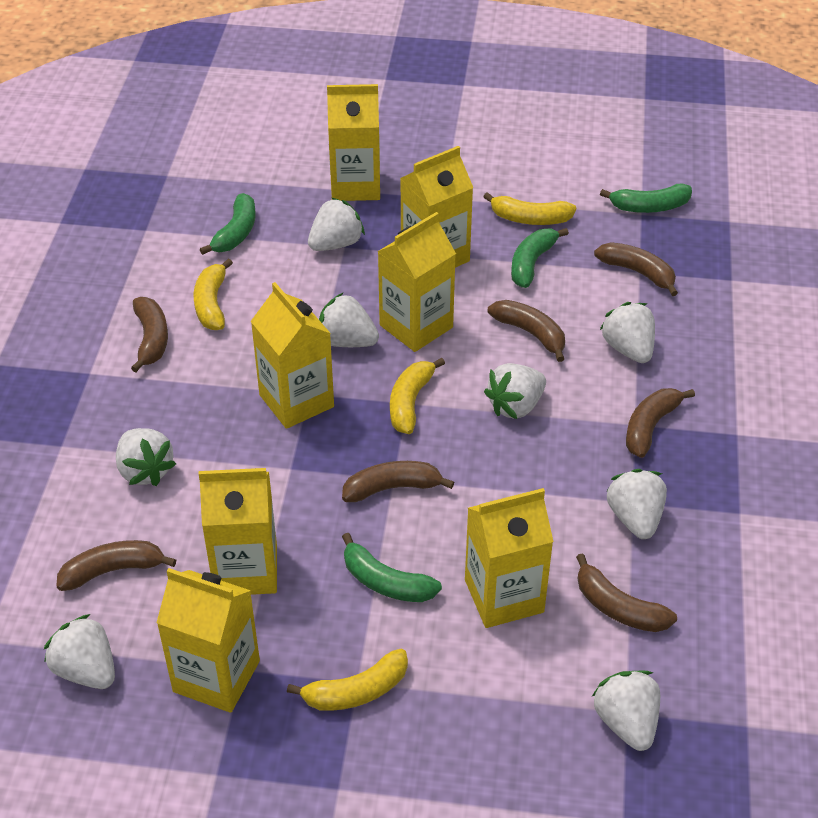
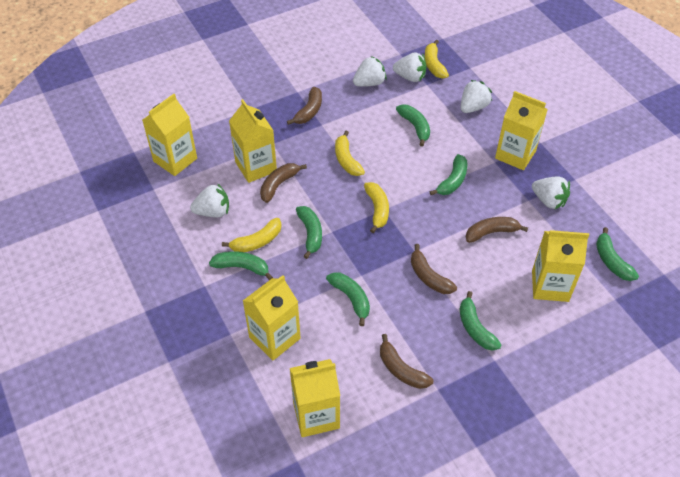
brown banana: 7 -> 5
green banana: 4 -> 7
white strawberry: 8 -> 5
yellow carton: 7 -> 6

